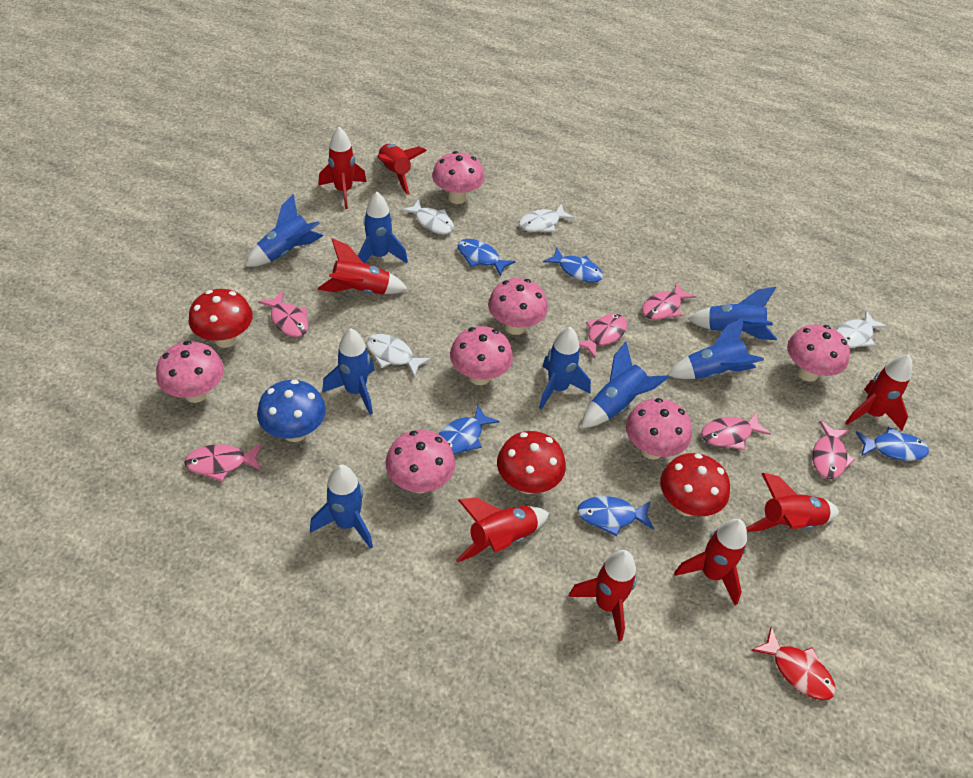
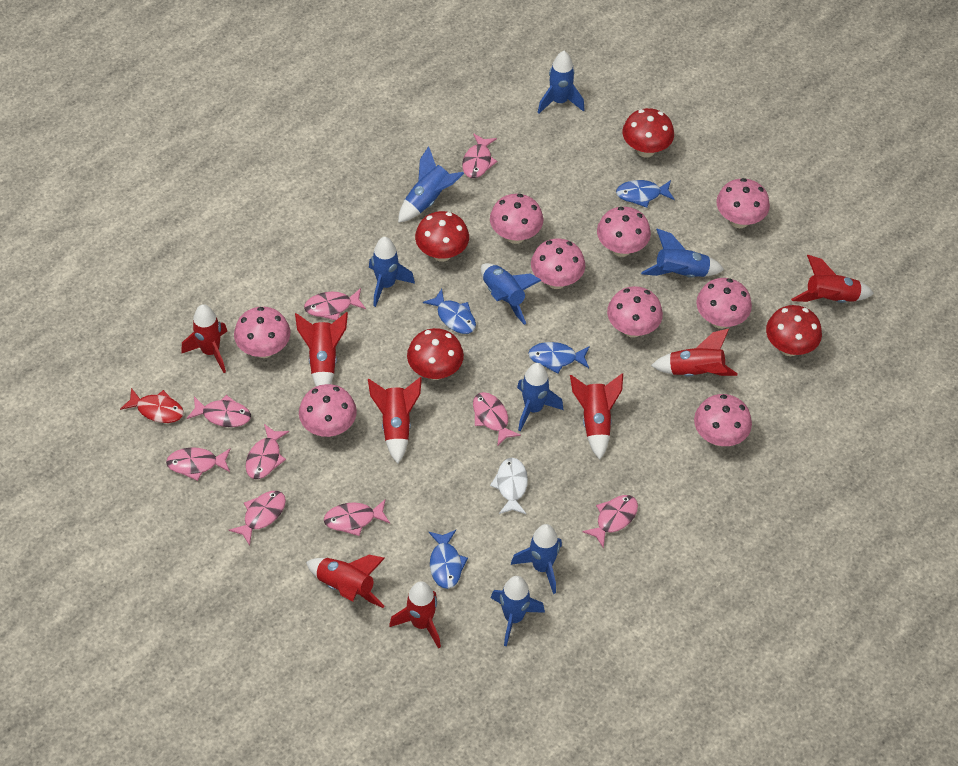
blue fish: 5 -> 4
blue mushroom: 1 -> 0
pink fish: 6 -> 9
pink mushroom: 7 -> 9
red mushroom: 3 -> 4
white fish: 4 -> 1

